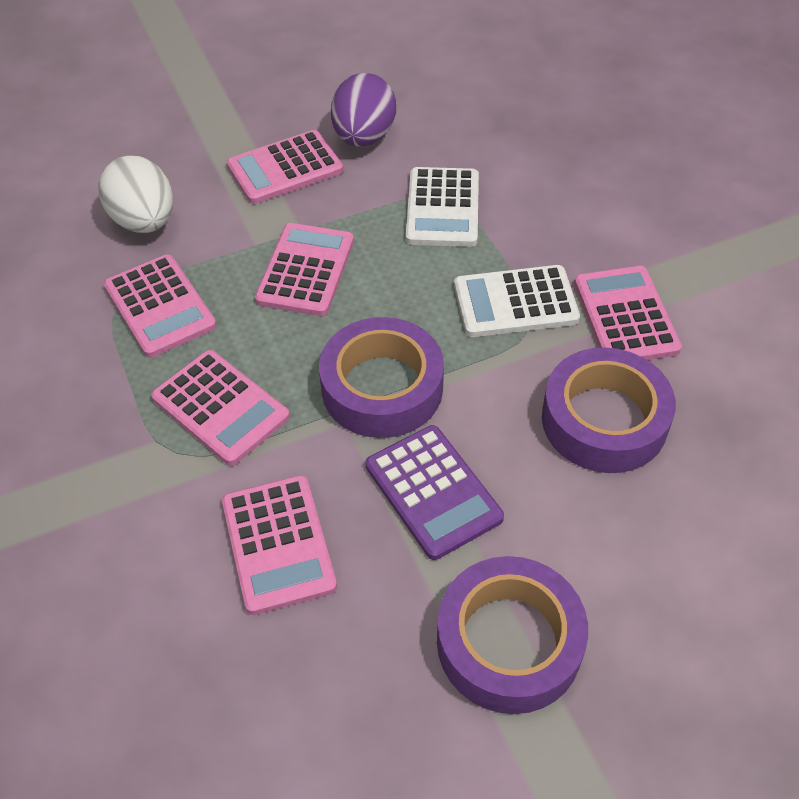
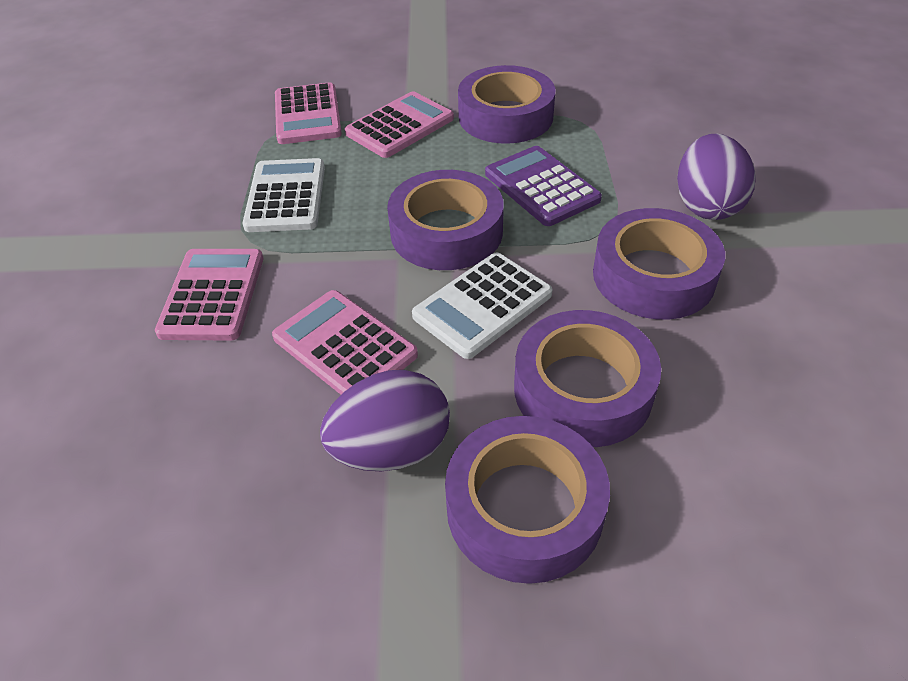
pink calculator: 6 -> 4
purple egg: 1 -> 2
purple tape: 3 -> 5
white egg: 1 -> 0

